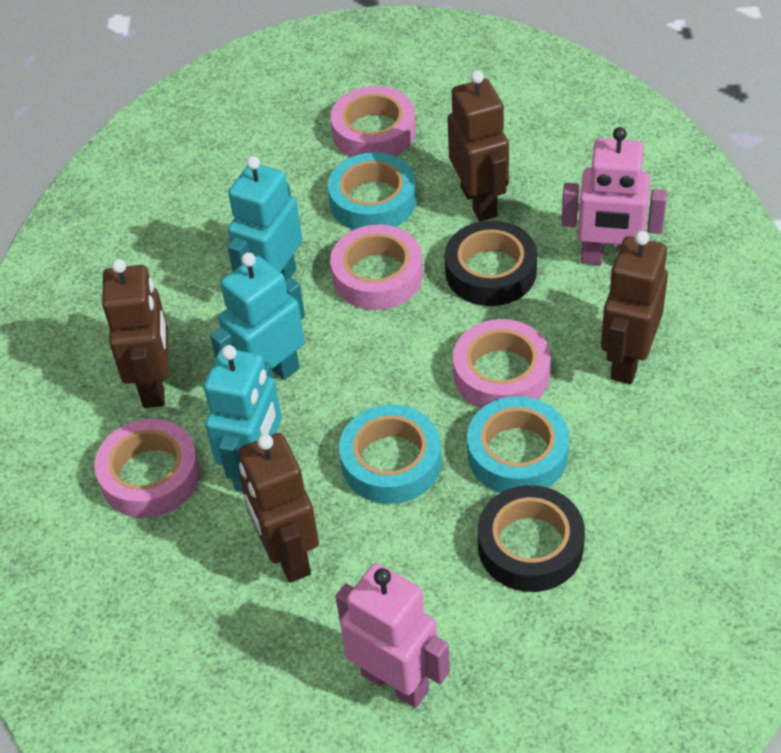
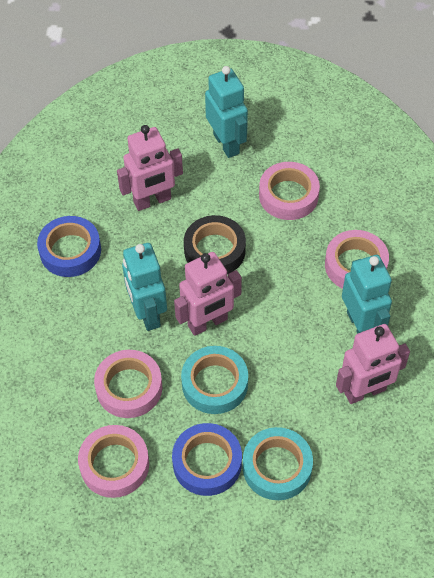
black tape: 2 -> 1
blue tape: 0 -> 2
brown robot: 4 -> 0
pink robot: 2 -> 3
turquoise tape: 3 -> 2

